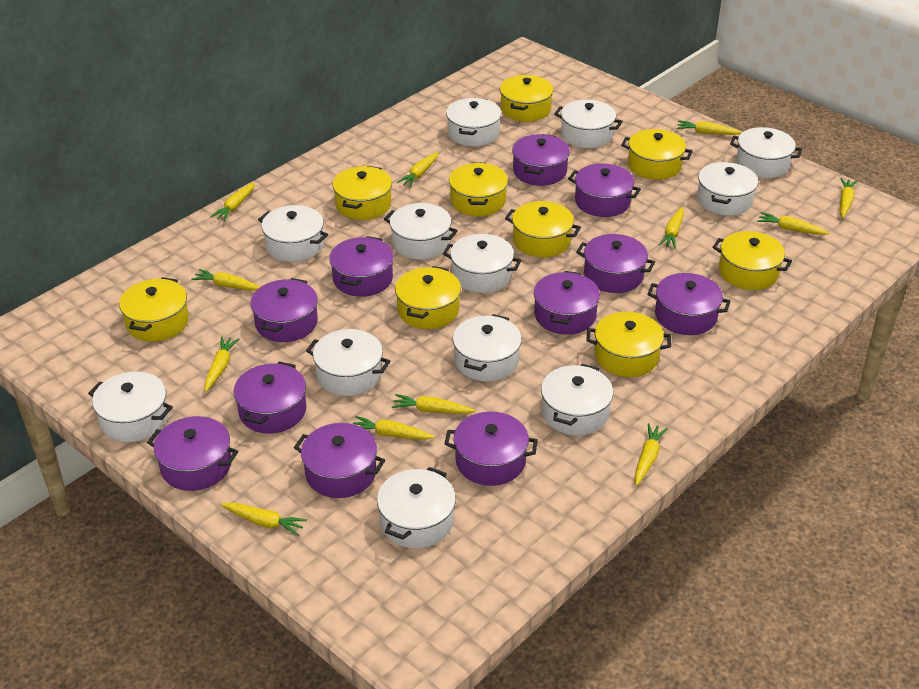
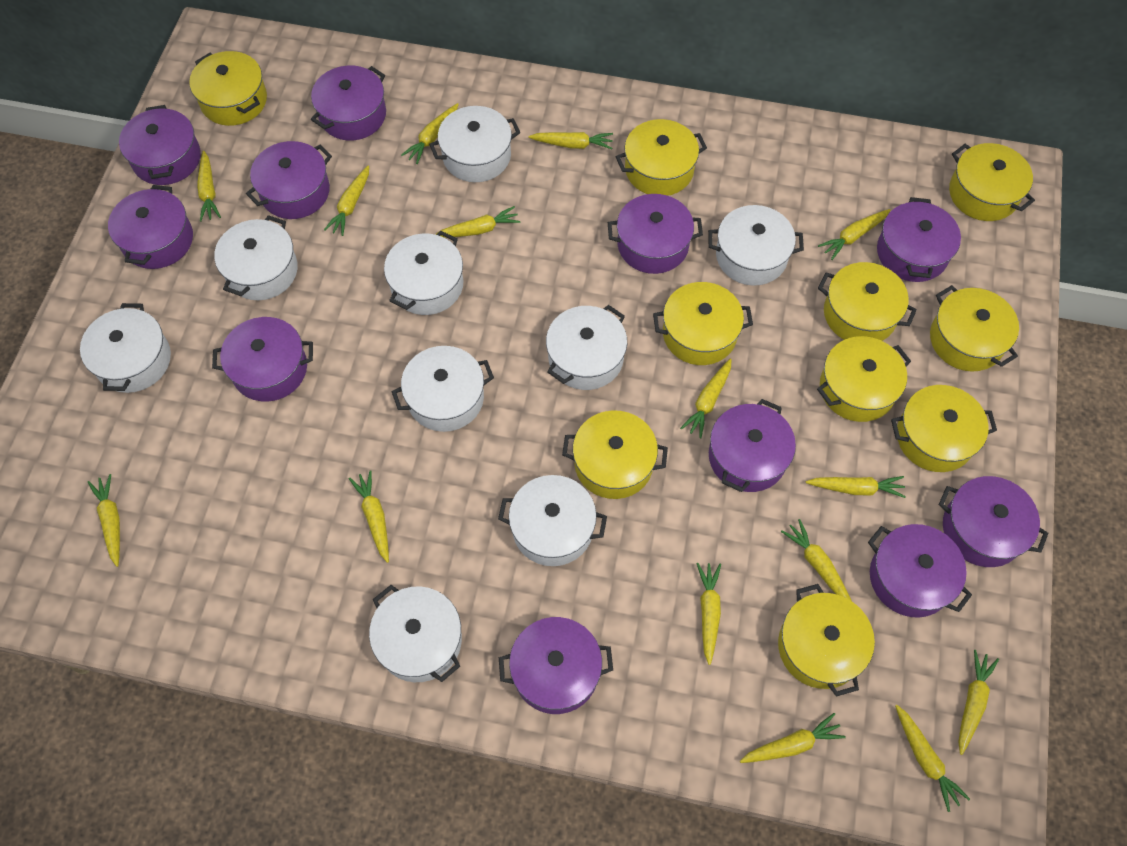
white pot: 12 -> 9
yellow carrot: 12 -> 15
yellow pot: 9 -> 10

